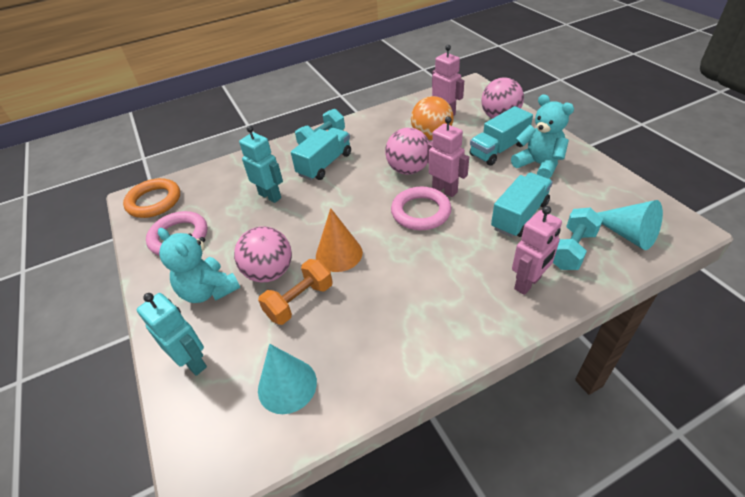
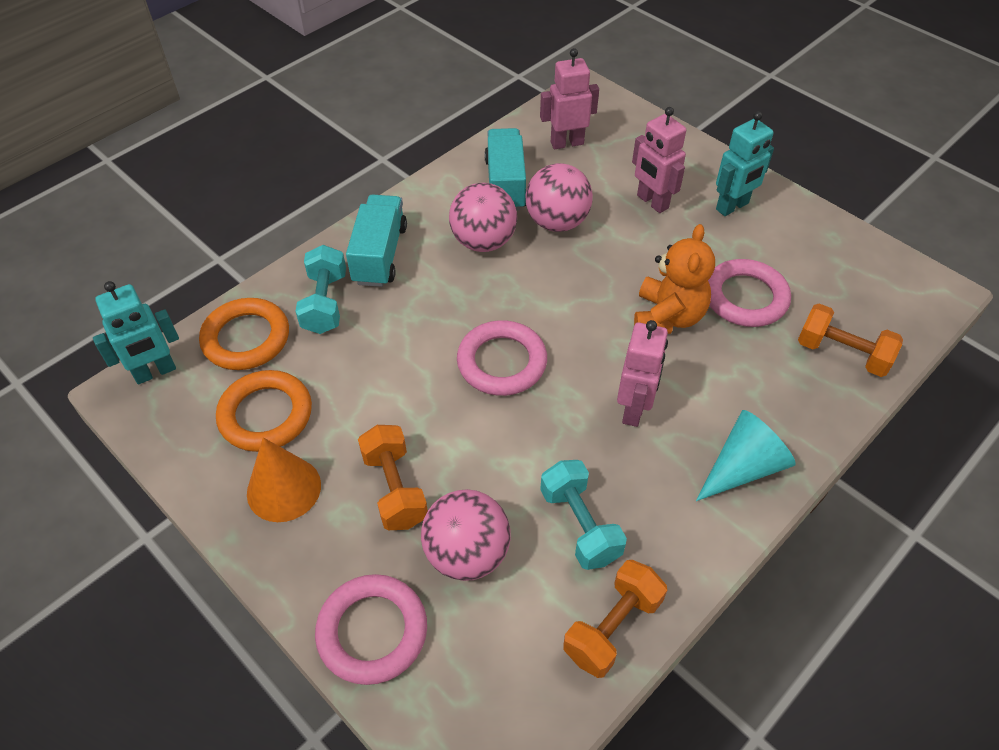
orange ball: 1 -> 0
orange dumbbell: 1 -> 3
orange ring: 1 -> 2
orange teddy bear: 0 -> 1
pink ring: 2 -> 3
turquoise cone: 2 -> 1
turquoise teddy bear: 2 -> 0
turquoise truck: 3 -> 2

